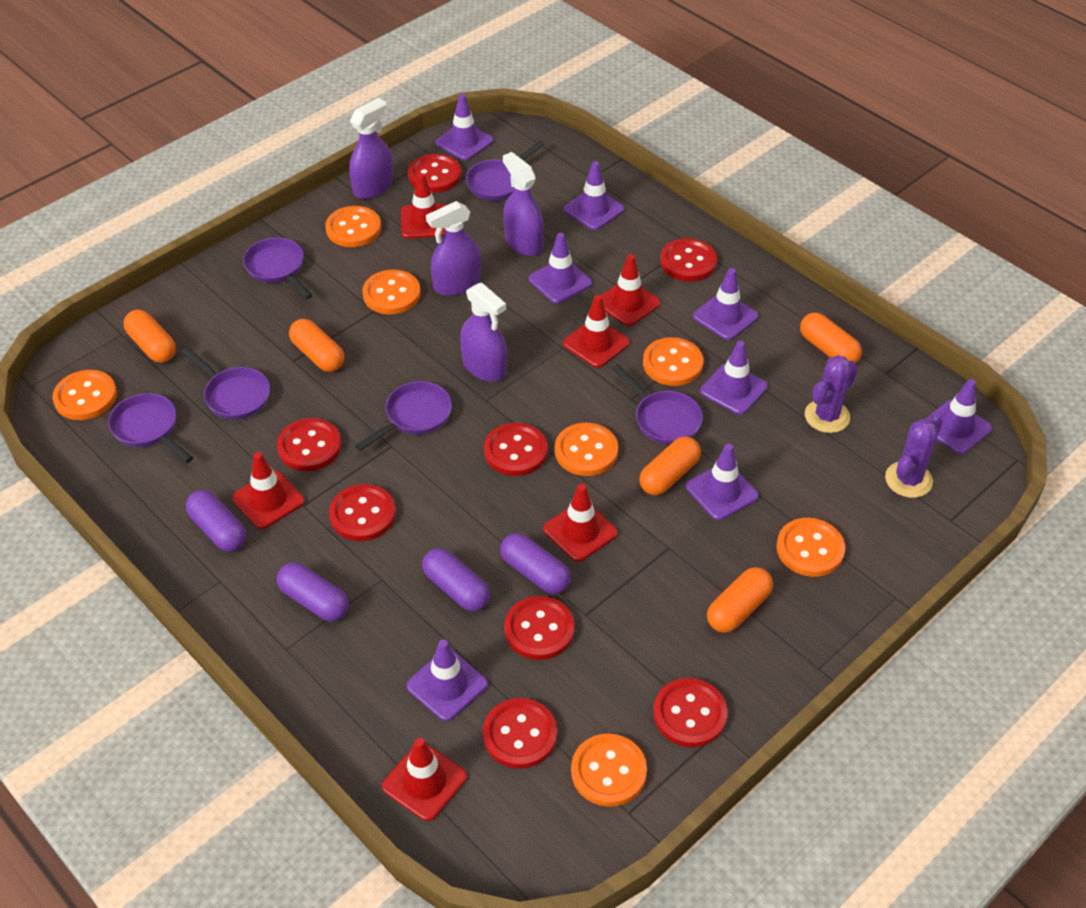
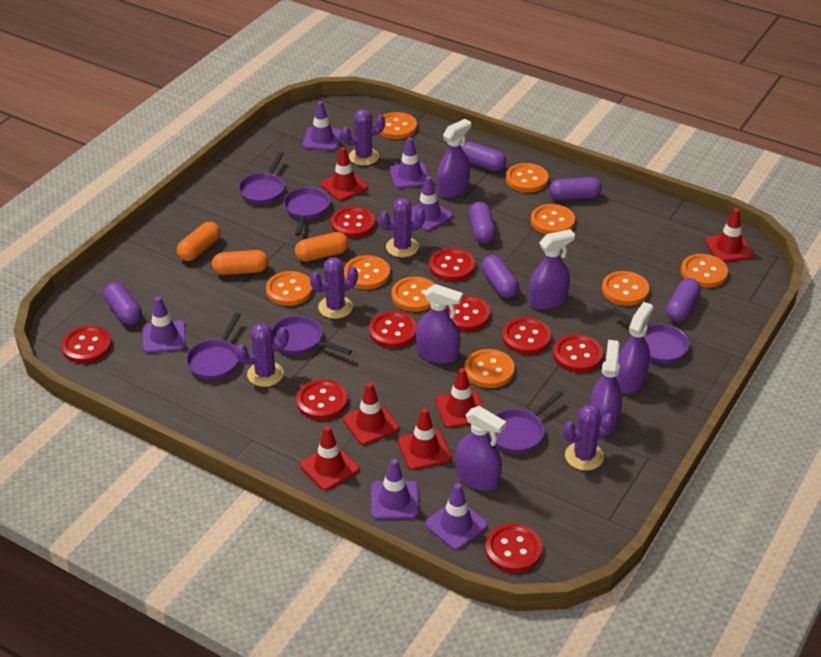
orange button: 7 -> 9
orange capsule: 5 -> 3
purple cactus: 2 -> 5
purple capsule: 4 -> 6
purple spray bottle: 4 -> 6
purple traffic cone: 8 -> 6
red button: 8 -> 9

